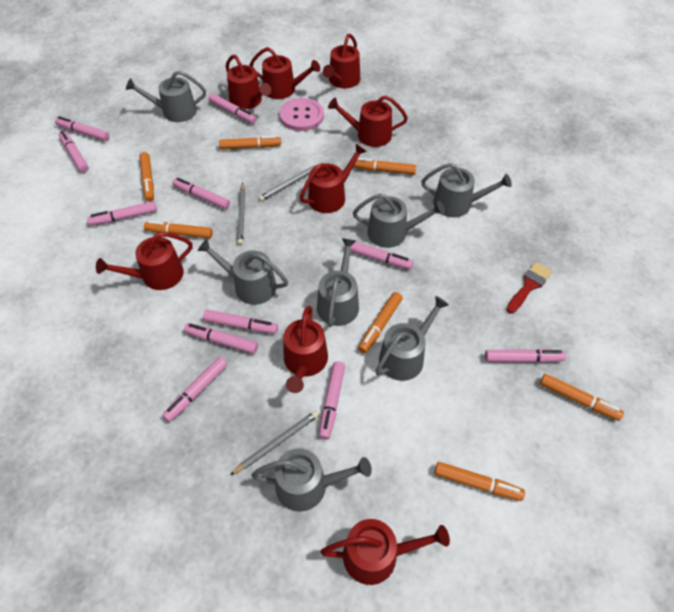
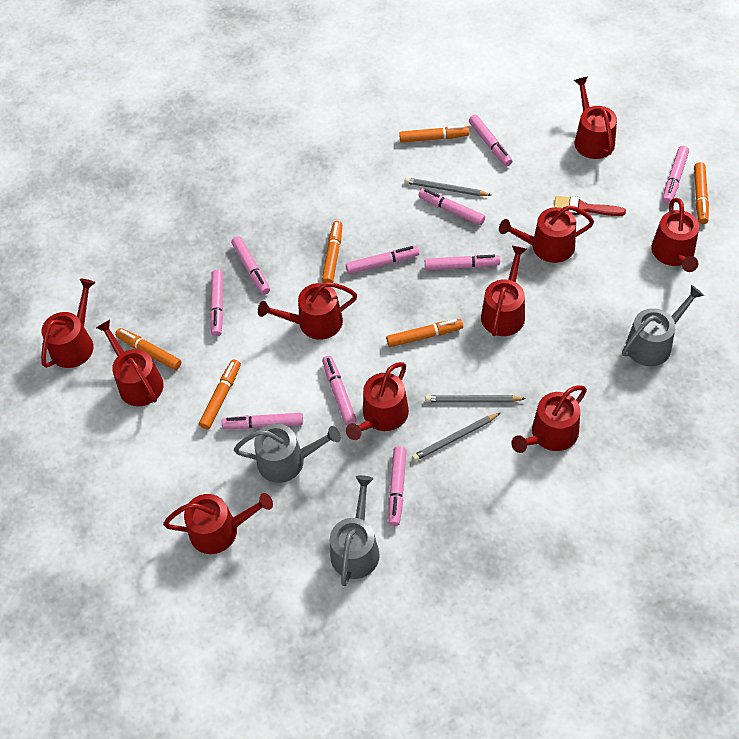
grey watering can: 7 -> 3
orange marker: 7 -> 6
pink button: 1 -> 0
pink marker: 11 -> 10
red watering can: 8 -> 10

